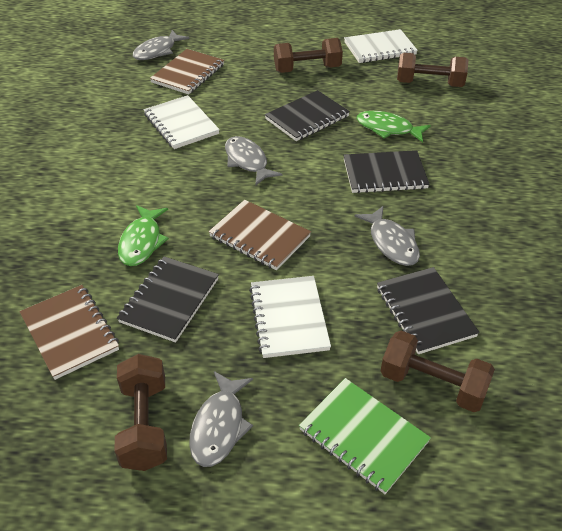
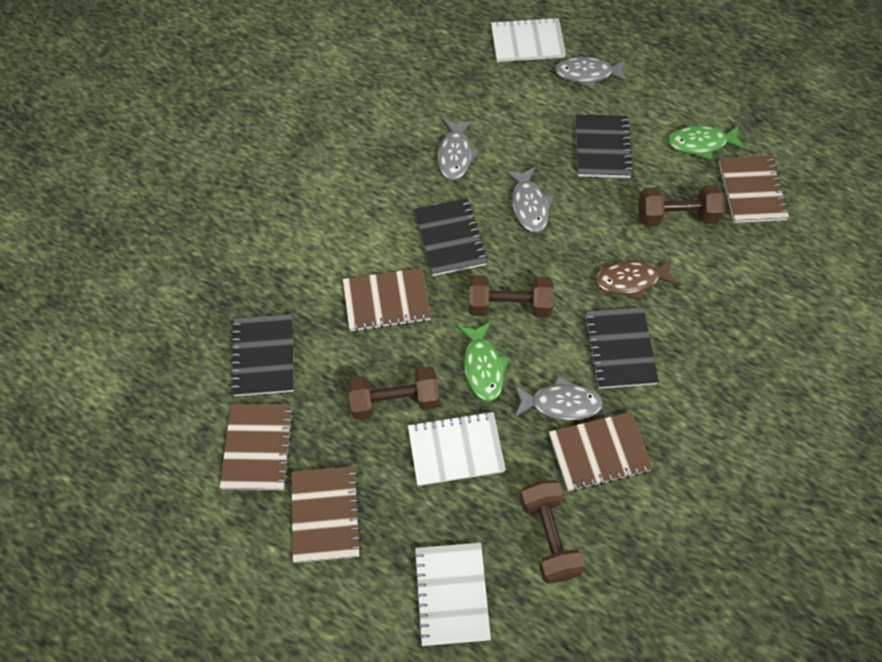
brown fish: 0 -> 1
brown notebook: 3 -> 5
green notebook: 1 -> 0

